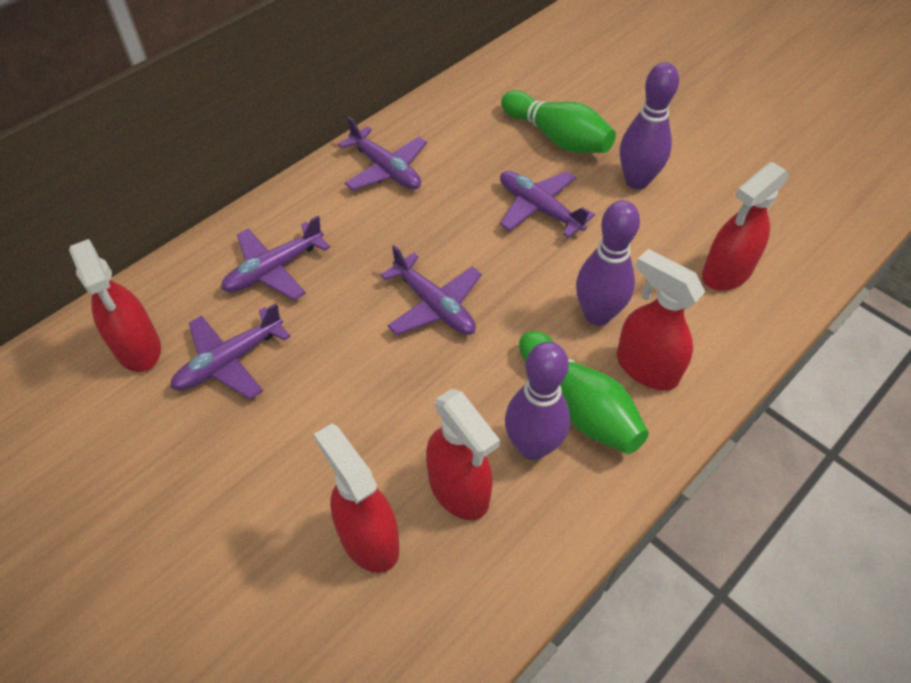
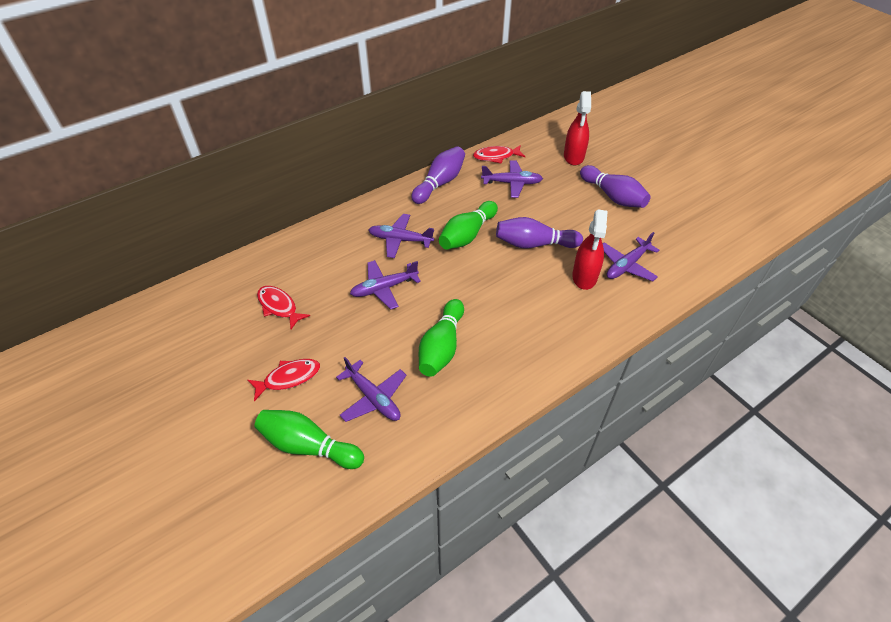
green bowling pin: 2 -> 3
red fish: 0 -> 3
red spray bottle: 5 -> 2

